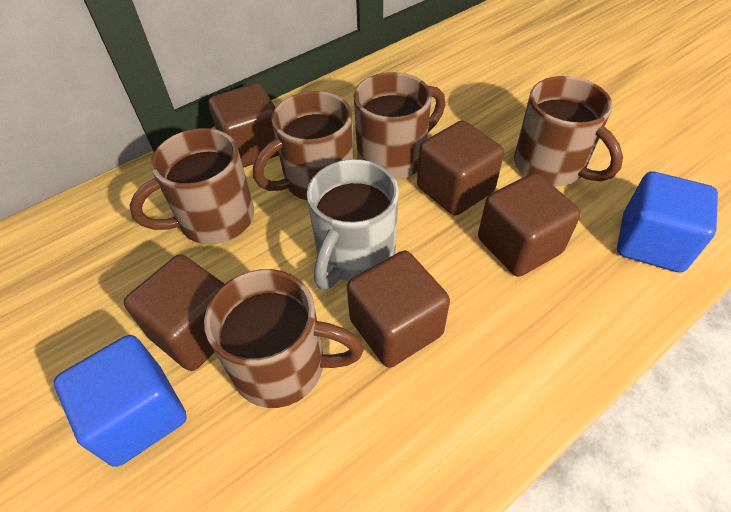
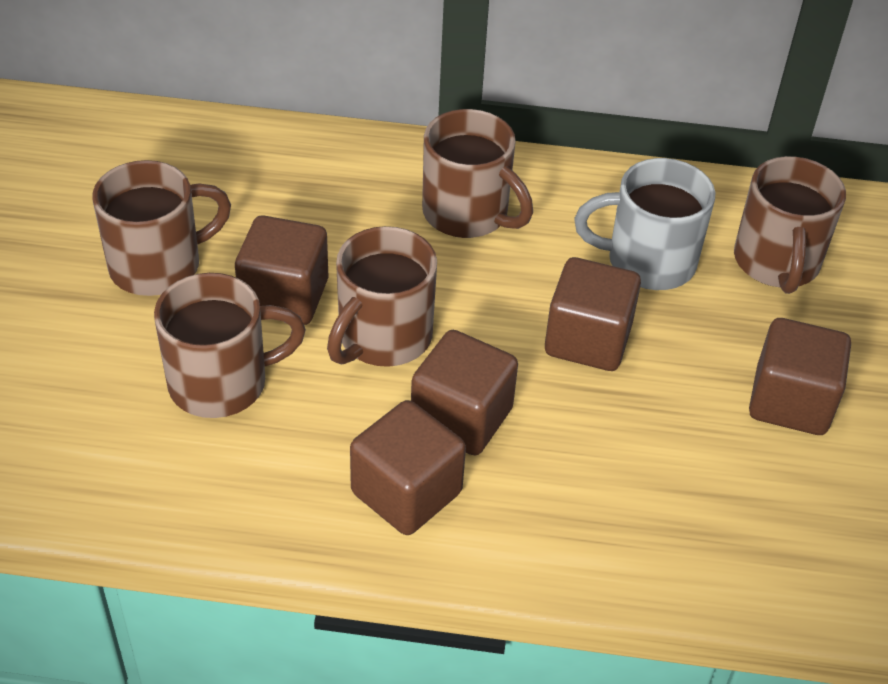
blue cube: 2 -> 0

